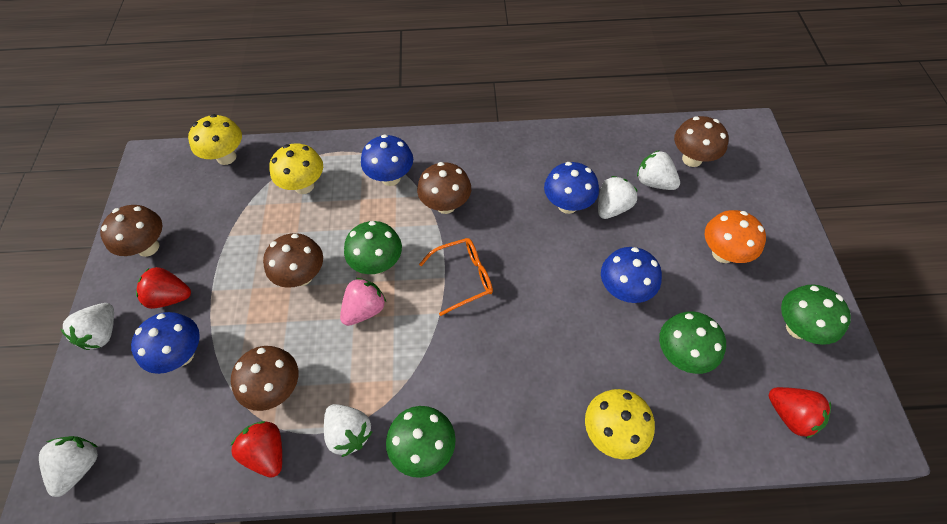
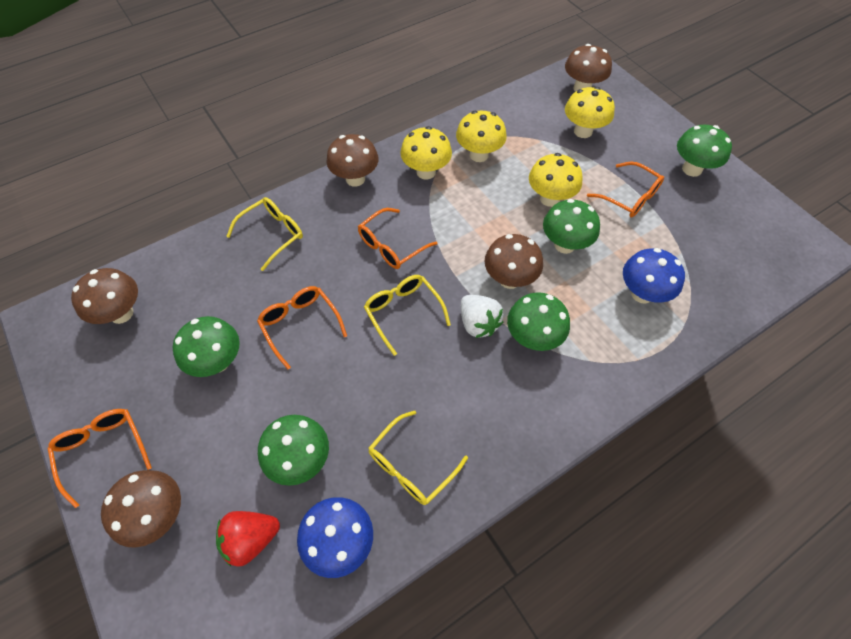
blue mushroom: 4 -> 2
green mushroom: 4 -> 5
orange glasses: 1 -> 4
orange mushroom: 1 -> 0
pink strawberry: 1 -> 0
red strawberry: 3 -> 1
white strawberry: 5 -> 1
yellow glasses: 0 -> 3
yellow mushroom: 3 -> 4

